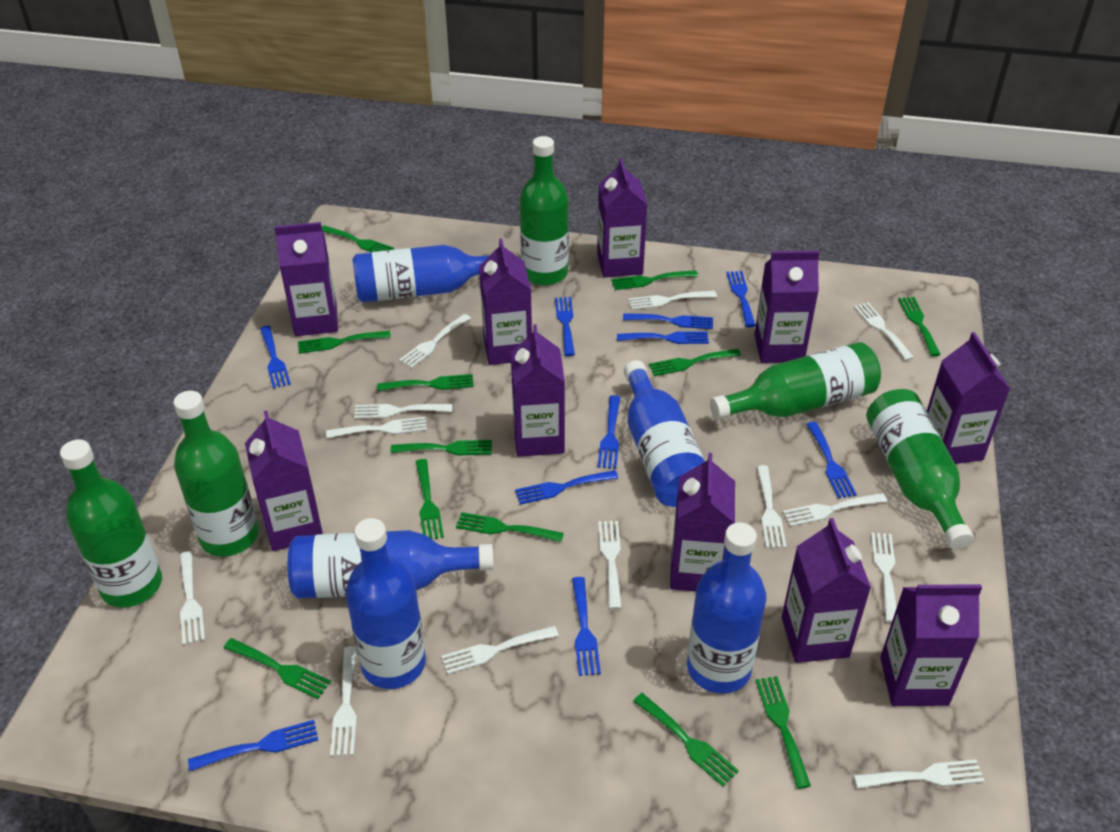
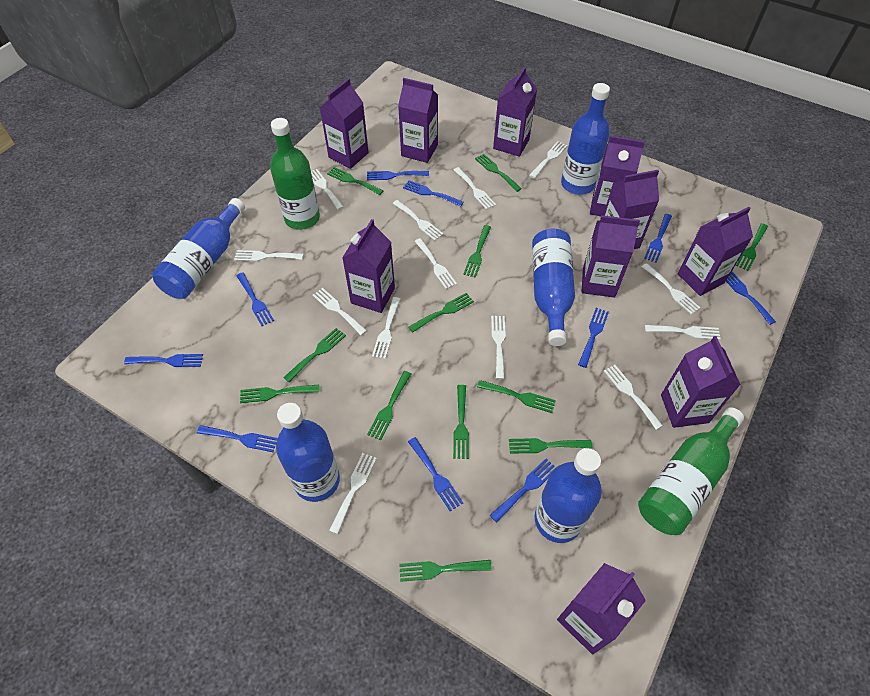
green bottle: 5 -> 2

